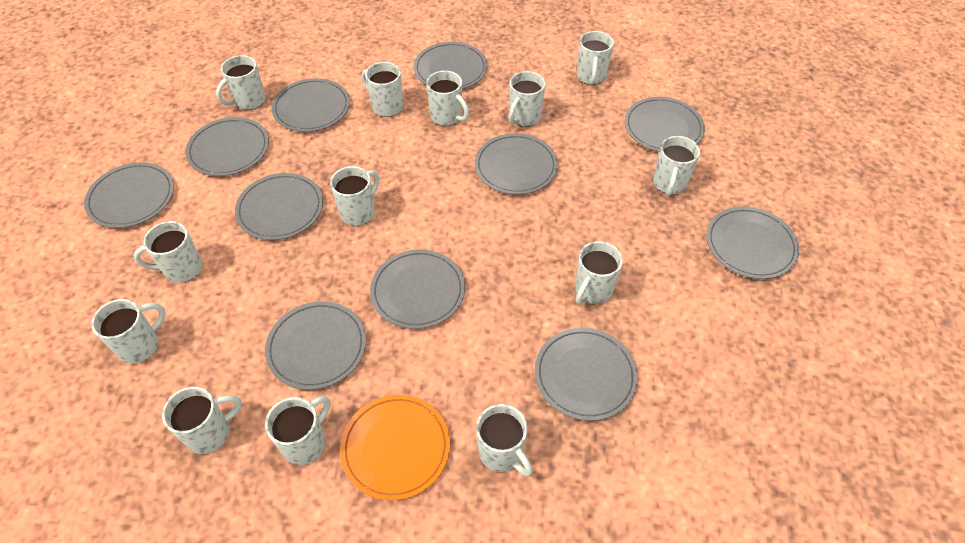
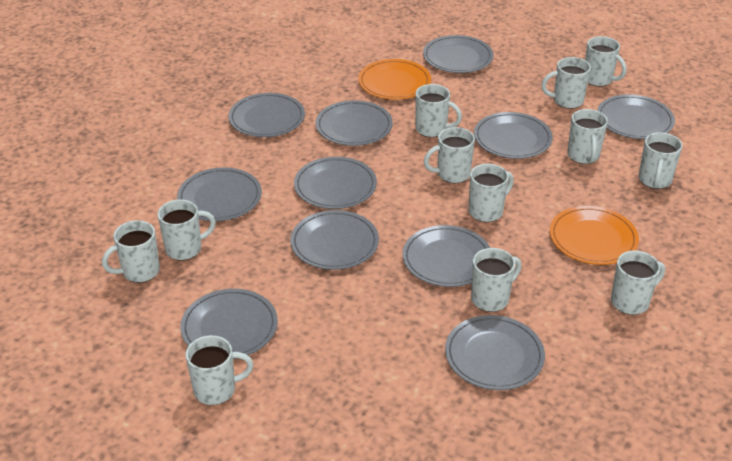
orange plate: 1 -> 2
white mug: 13 -> 12

